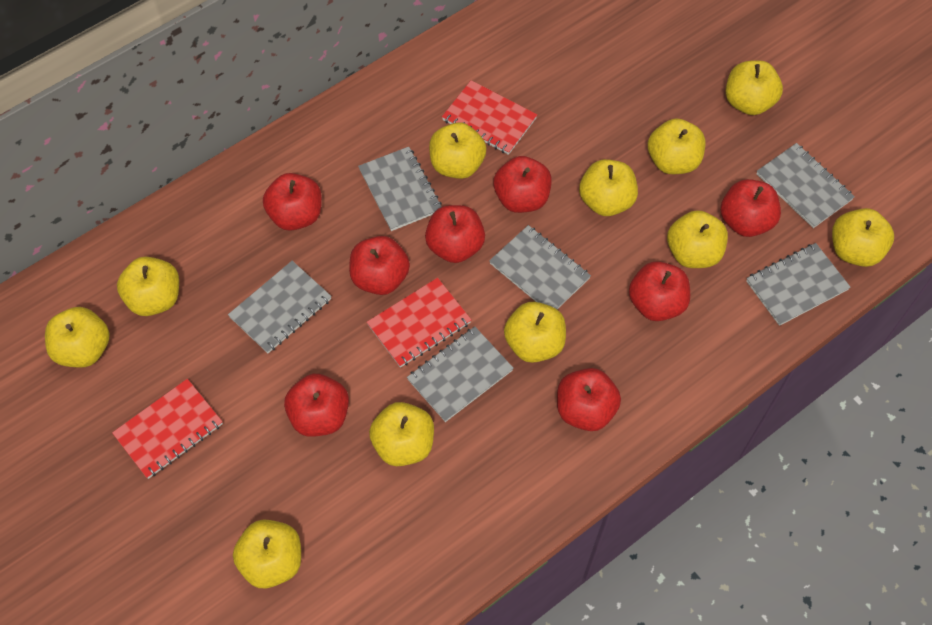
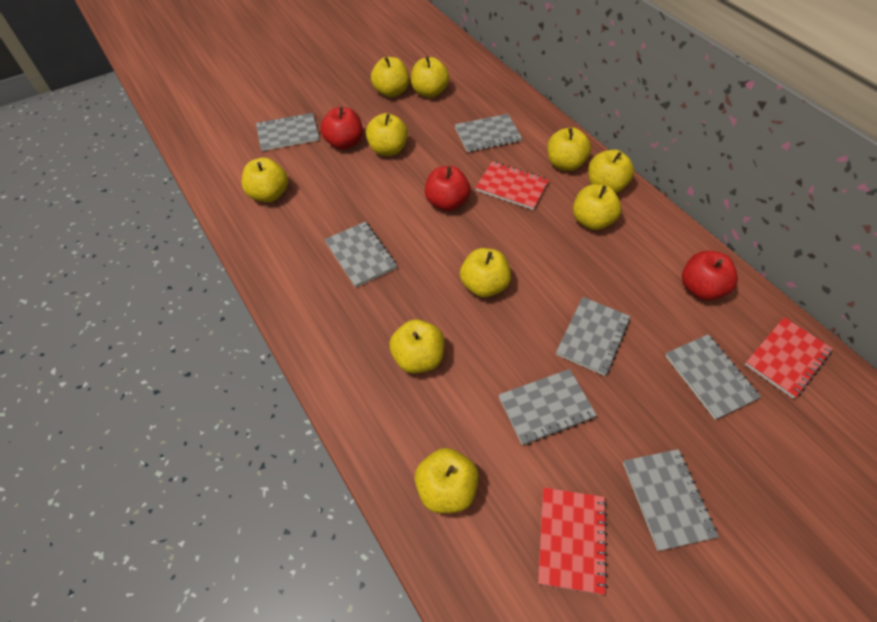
grey notebook: 6 -> 7
red apple: 8 -> 3
yellow apple: 11 -> 10

